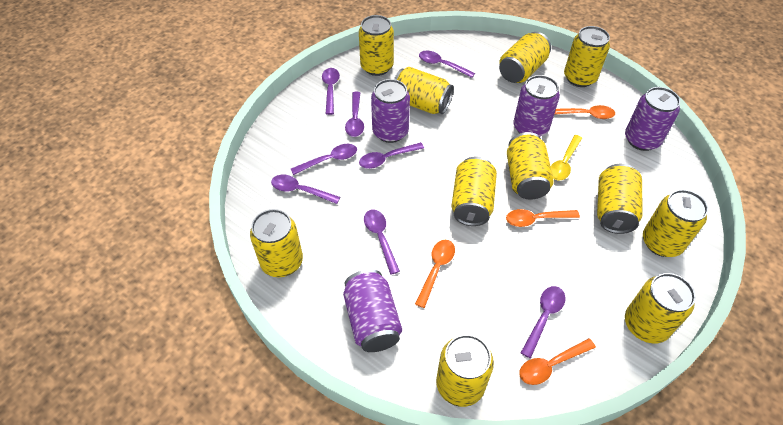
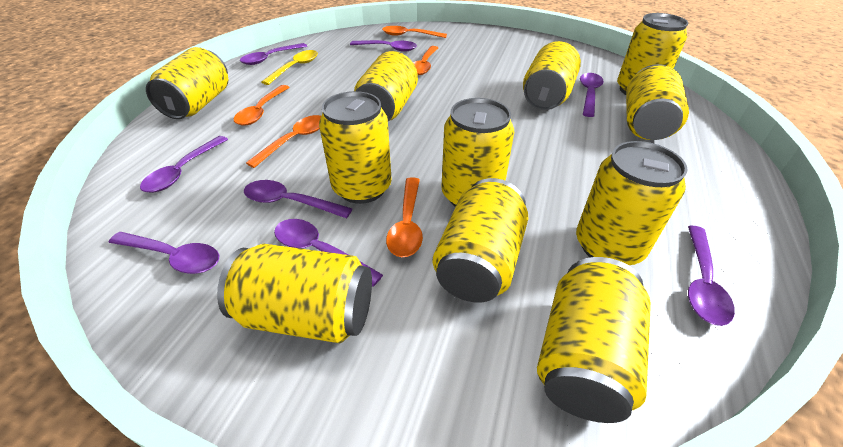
orange spoon: 4 -> 5
purple can: 4 -> 0

